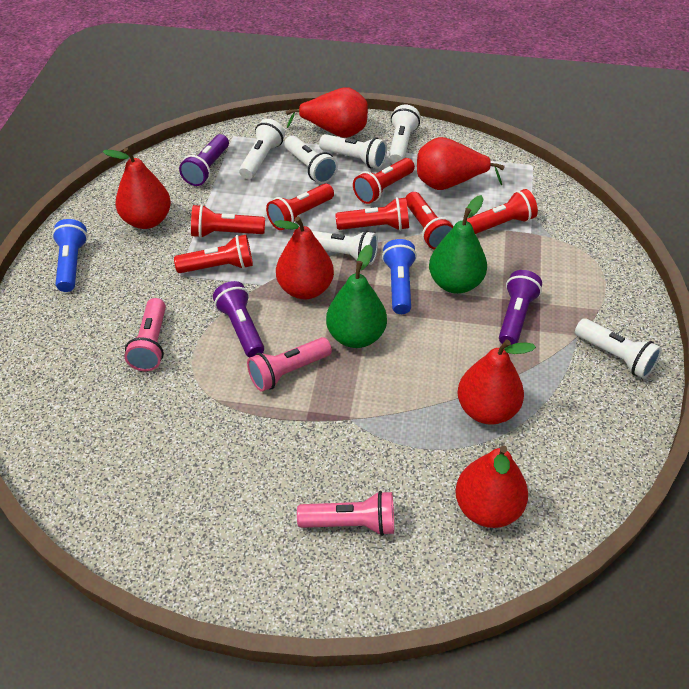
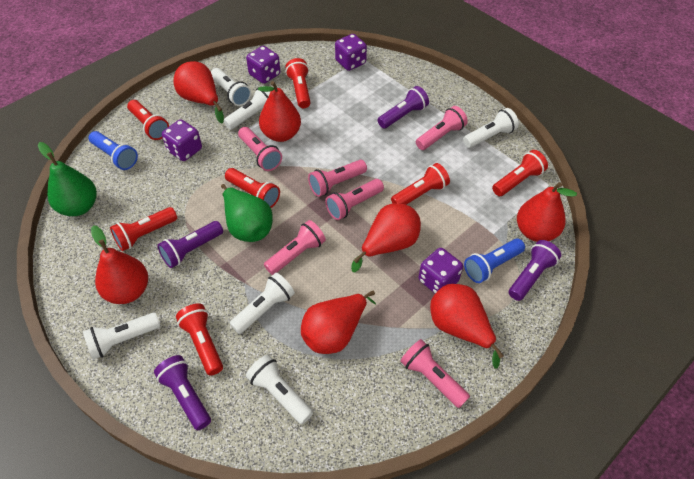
pink flashlight: 3 -> 6
purple dice: 0 -> 4
purple flashlight: 3 -> 4
red pear: 6 -> 7

